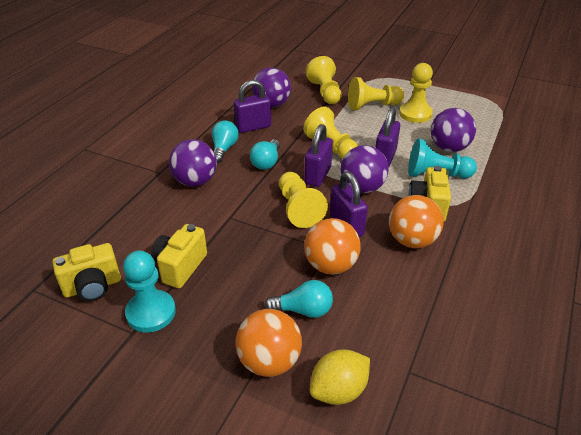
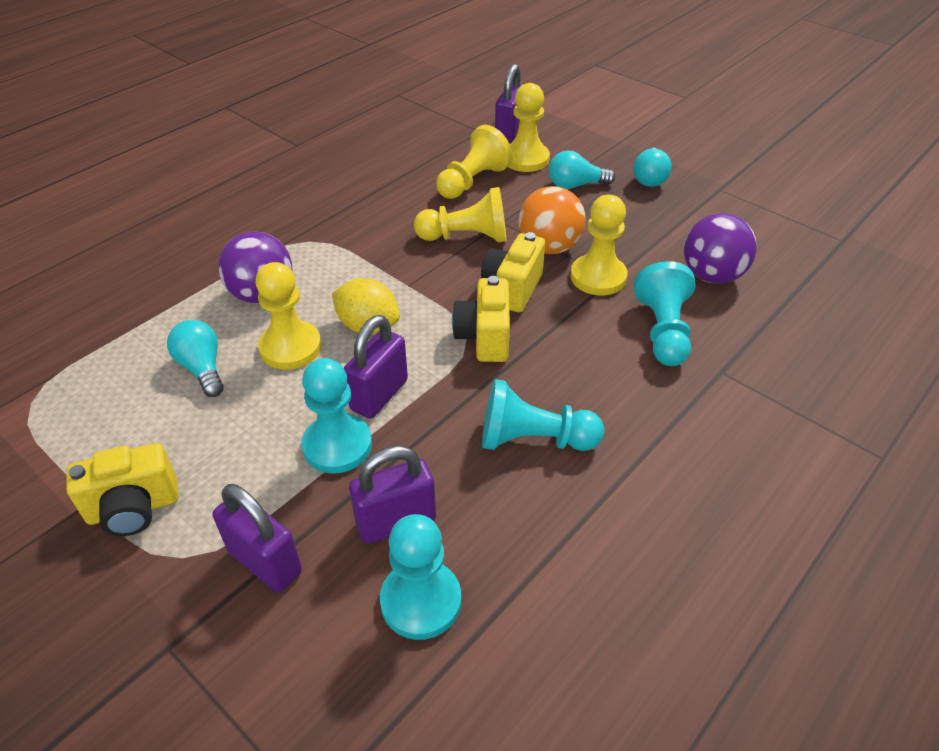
orange ball: 3 -> 1
purple ball: 4 -> 2
turquoise pawn: 2 -> 4

